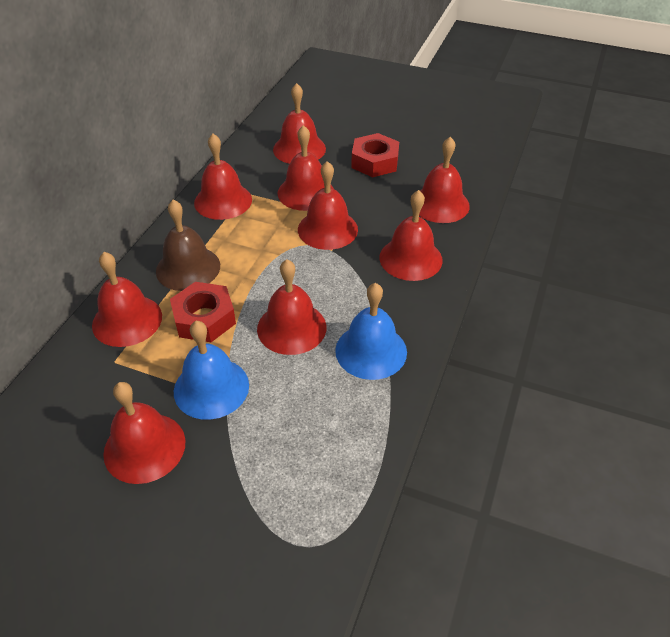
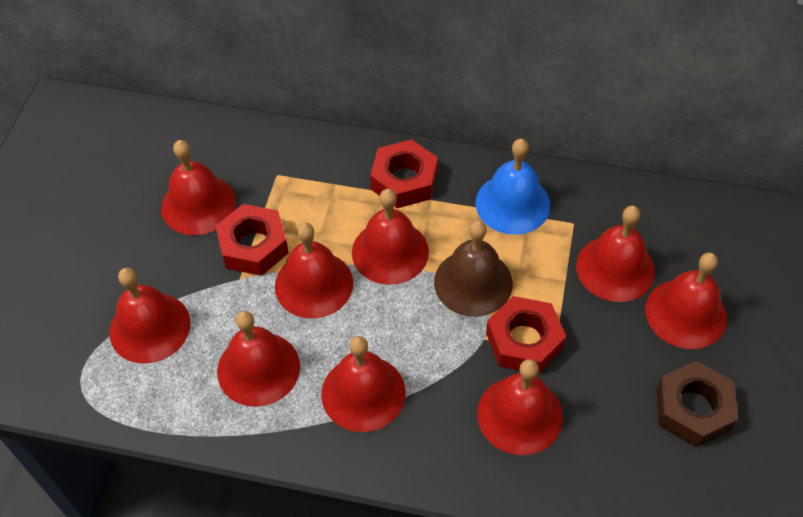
blue bell: 2 -> 1
brown nut: 0 -> 1
red nut: 2 -> 3

